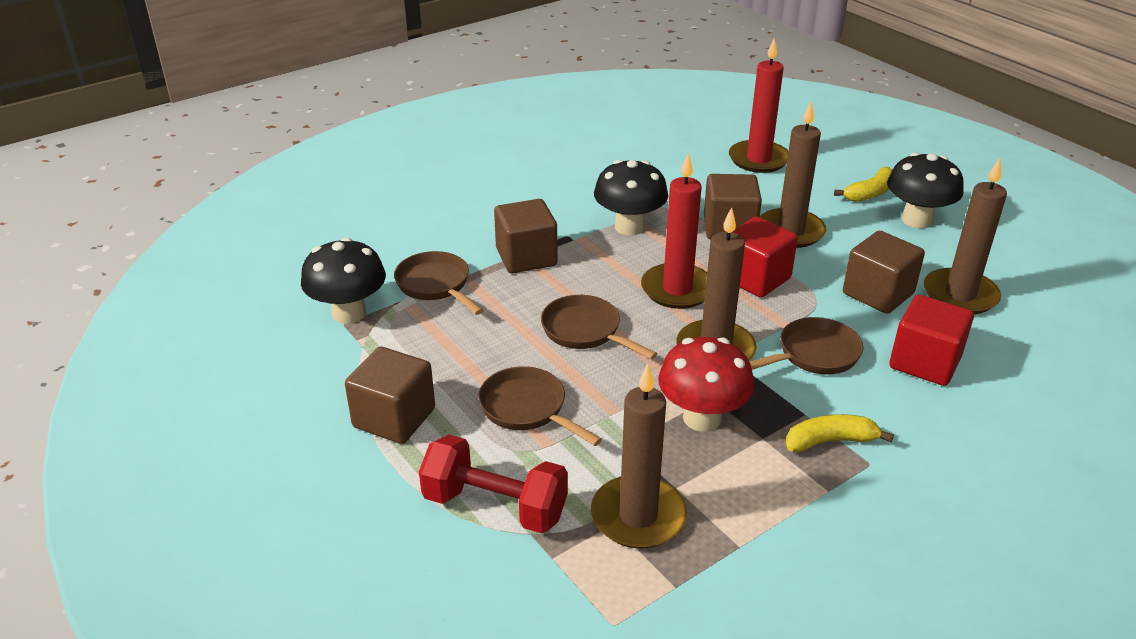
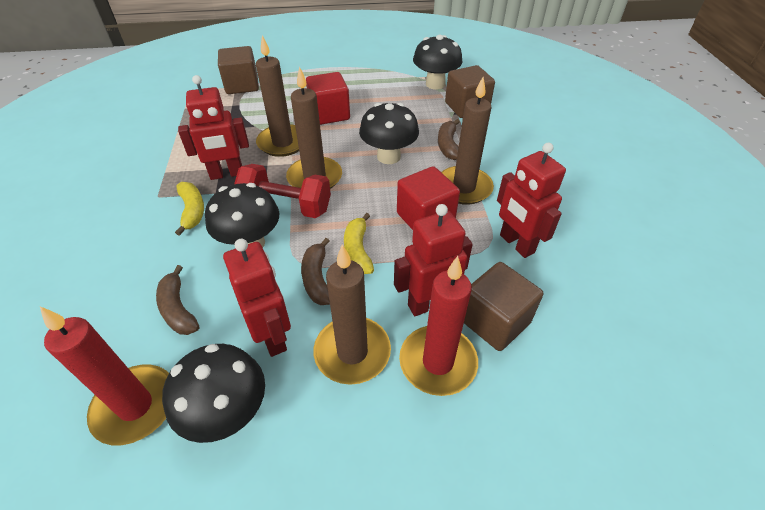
black mushroom: 3 -> 4
brown banana: 0 -> 3
brown cube: 4 -> 3
brown pan: 4 -> 0
red mushroom: 1 -> 0
red robot: 0 -> 4

